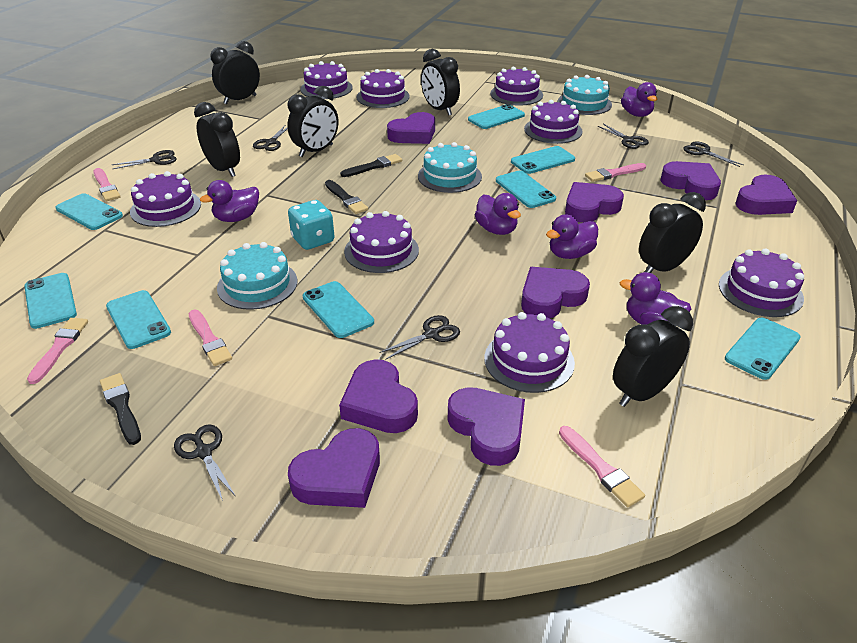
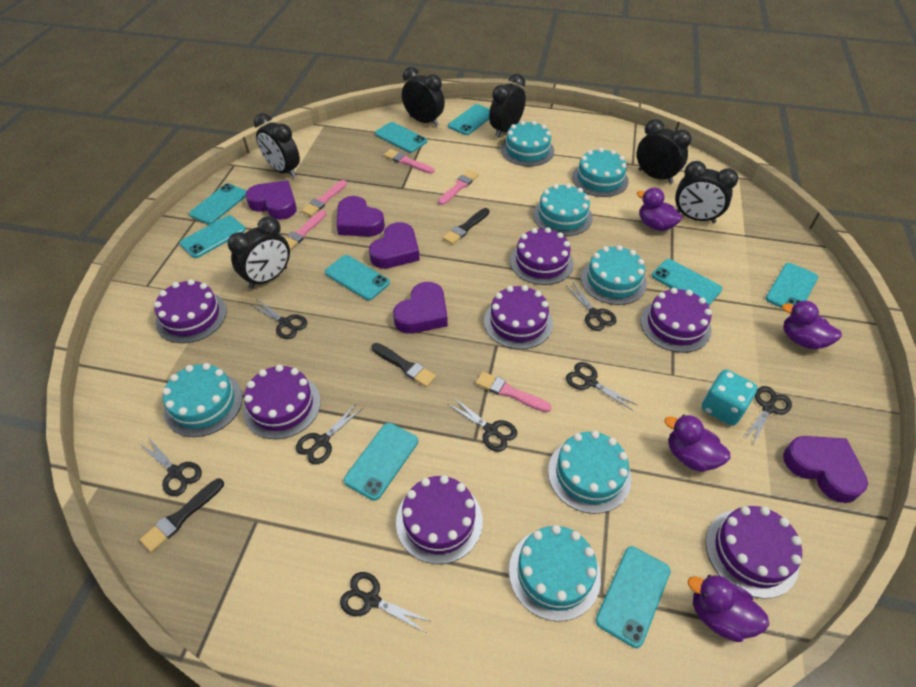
black scissors: 6 -> 8
purple cake: 8 -> 7
purple duck: 5 -> 4
purple heart: 8 -> 5
turquoise cake: 3 -> 7
turquoise phone: 8 -> 9

